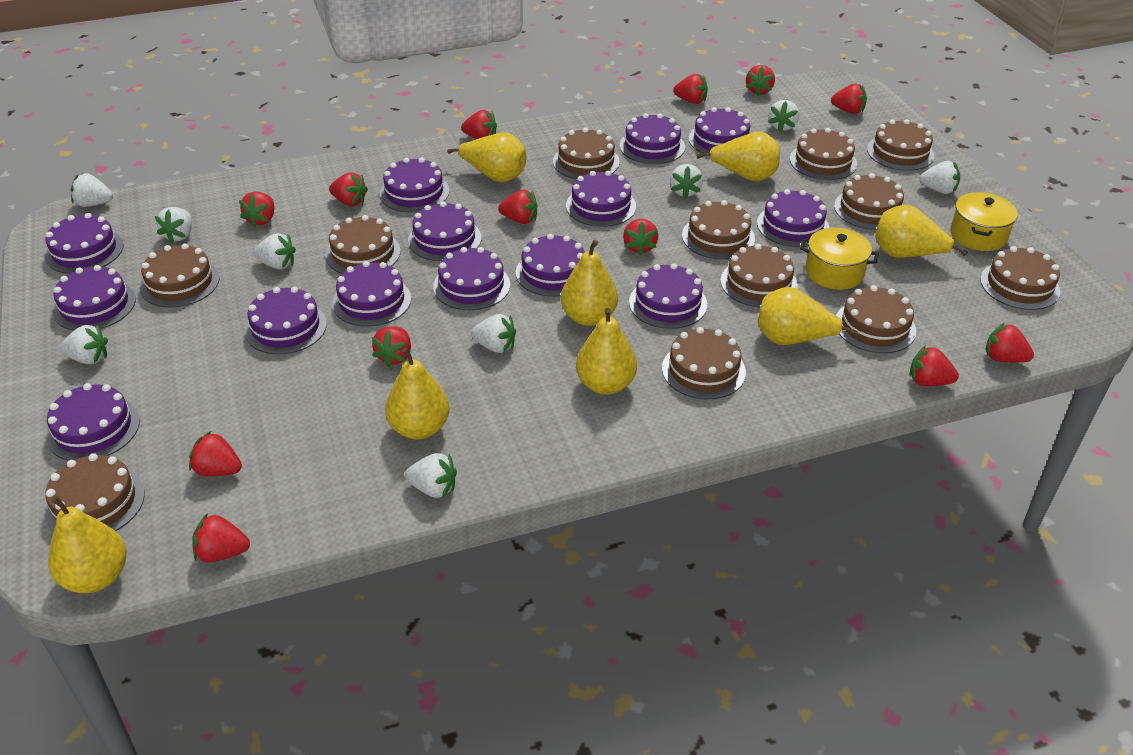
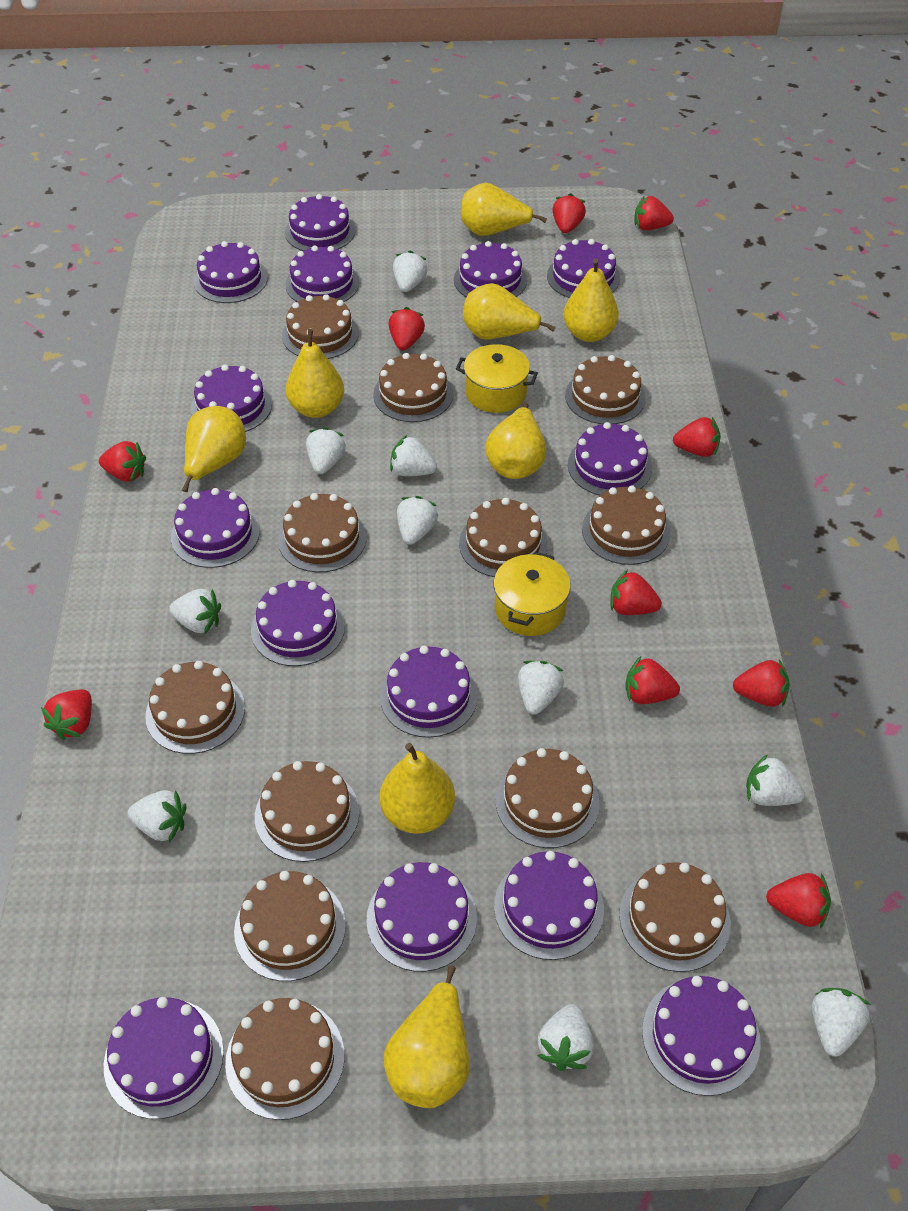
red strawberry: 13 -> 10
white strawberry: 9 -> 10

